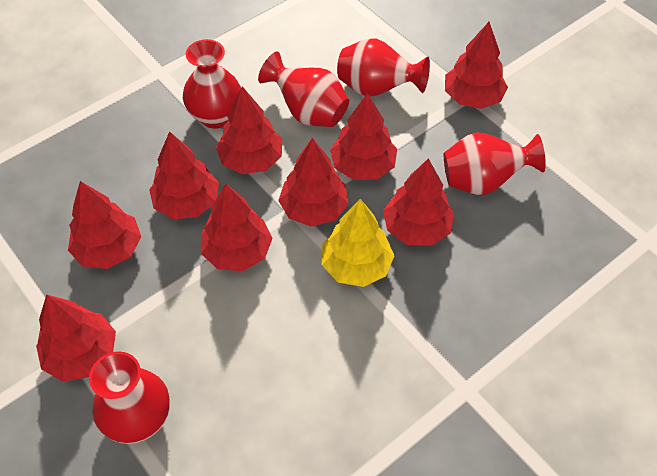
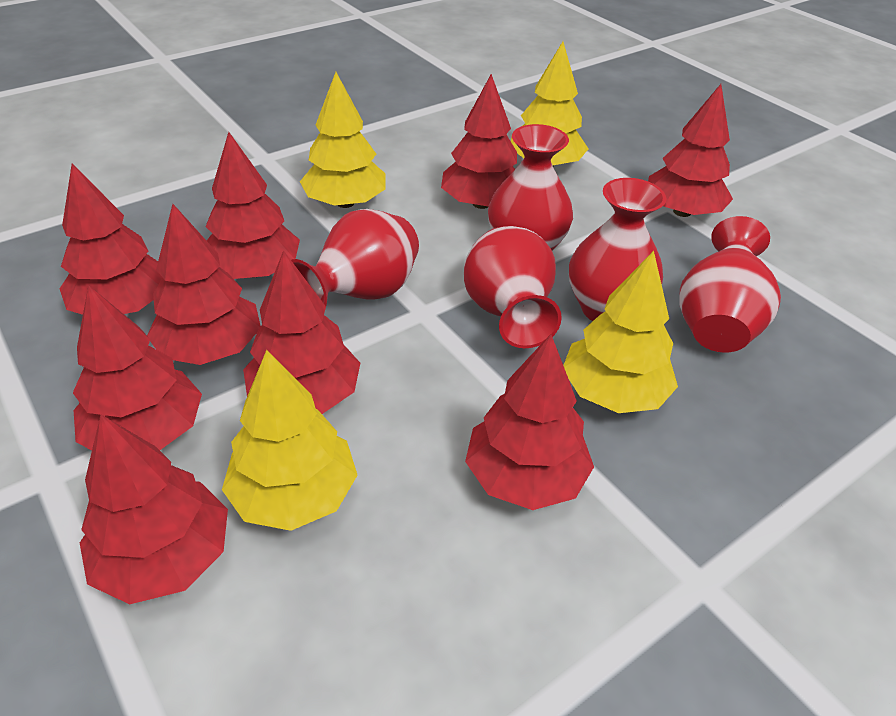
yellow tree: 1 -> 4

